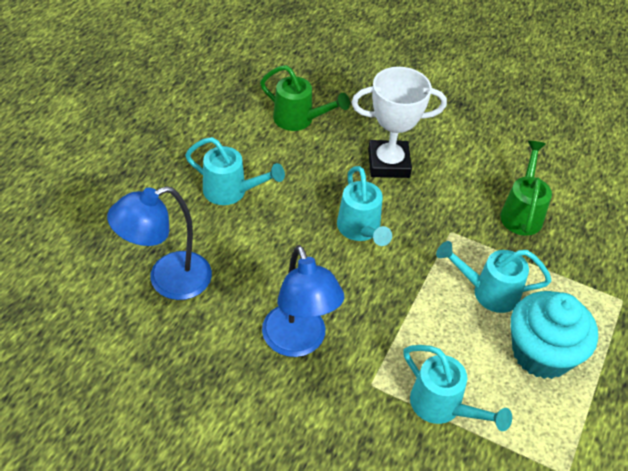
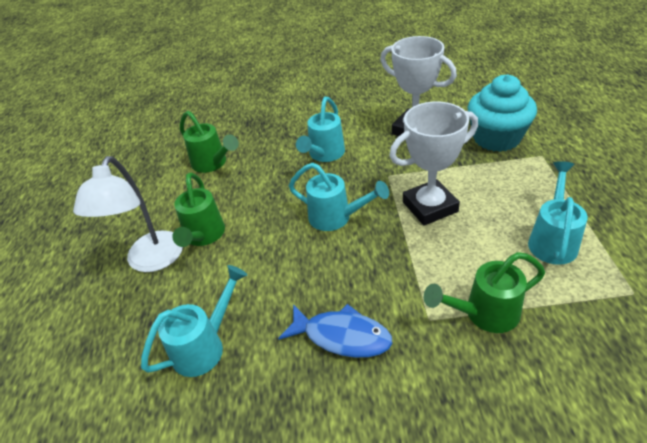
blue fish: 0 -> 1
blue lamp: 2 -> 0
green watering can: 2 -> 3
white lamp: 0 -> 1
white trophy: 1 -> 2

